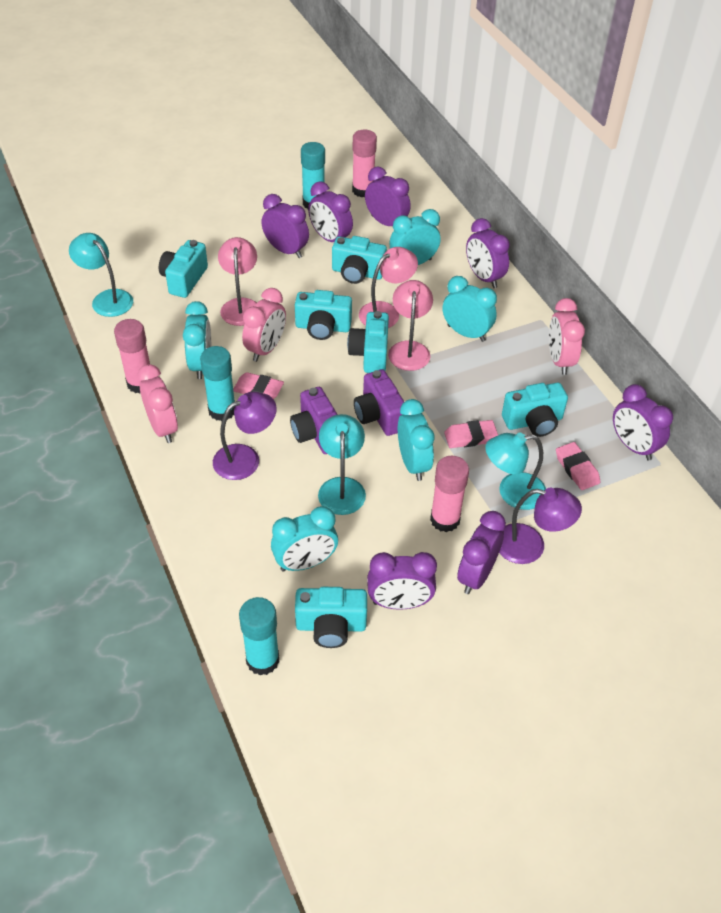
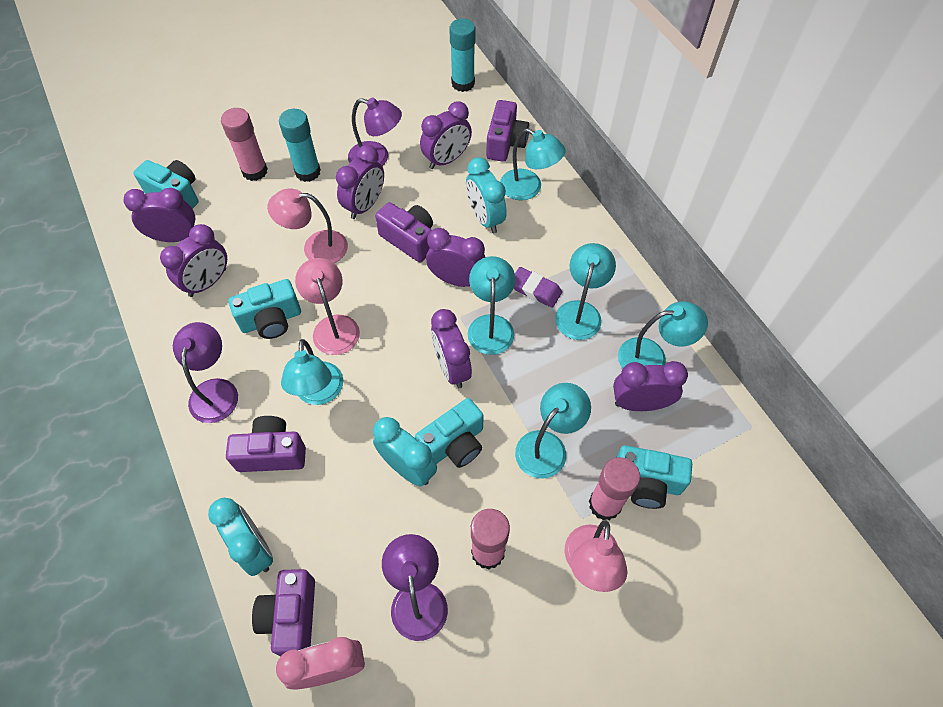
pink clock: 3 -> 1
pink eraser: 3 -> 0
purple camera: 2 -> 4
purple eraser: 0 -> 1
purple lamp: 2 -> 3
turquoise camera: 6 -> 4
turquoise clock: 5 -> 3
turquoise glue stick: 3 -> 2
turquoise lamp: 3 -> 6

